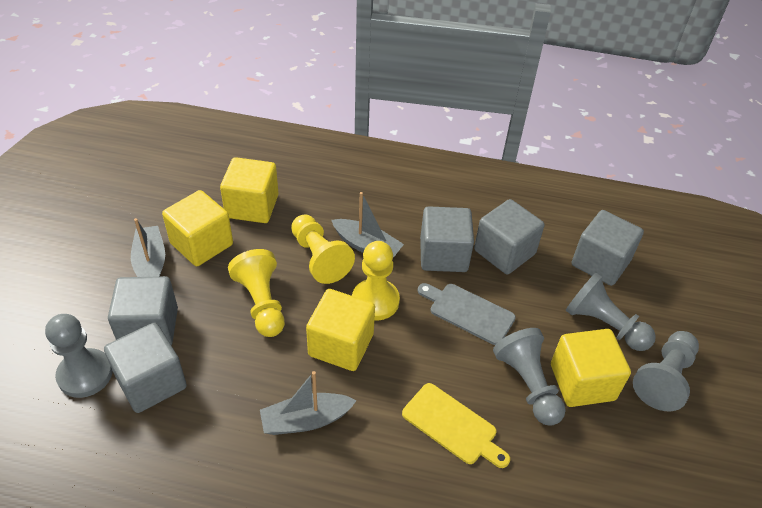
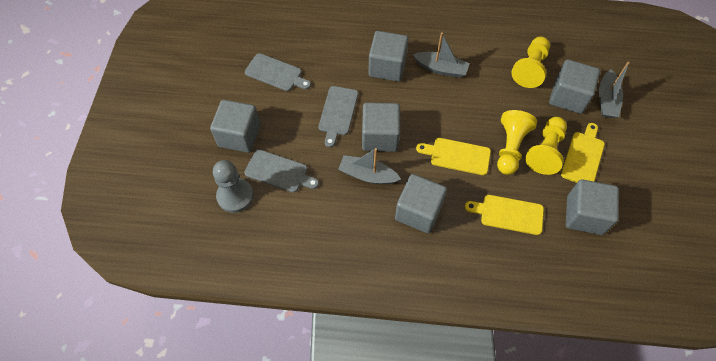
grey cube: 5 -> 6
grey cutting board: 1 -> 3
grey pawn: 4 -> 1
yellow cube: 4 -> 0
yellow cutting board: 1 -> 3

